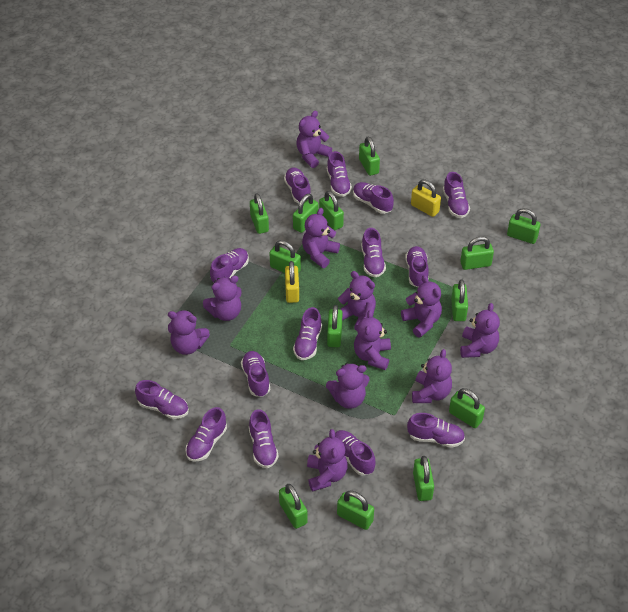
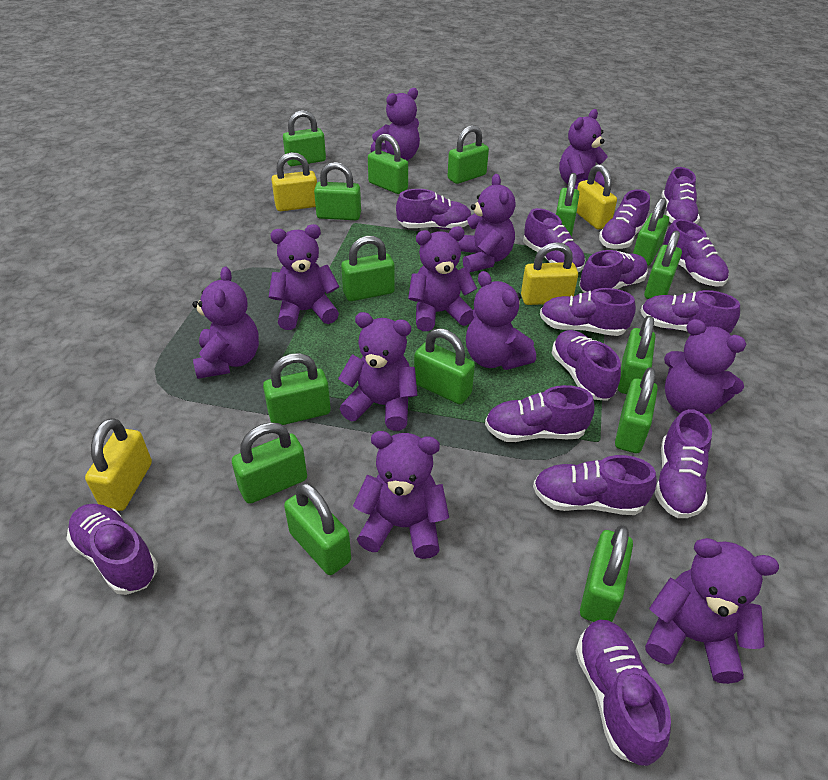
green padlock: 13 -> 15
yellow padlock: 2 -> 4

